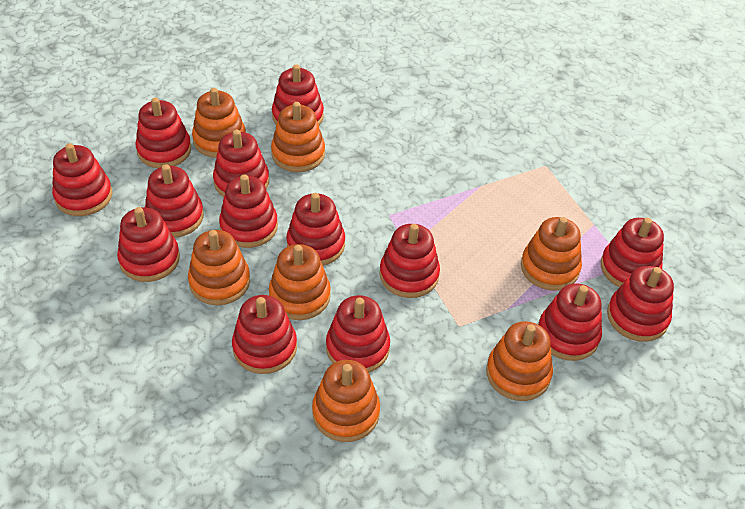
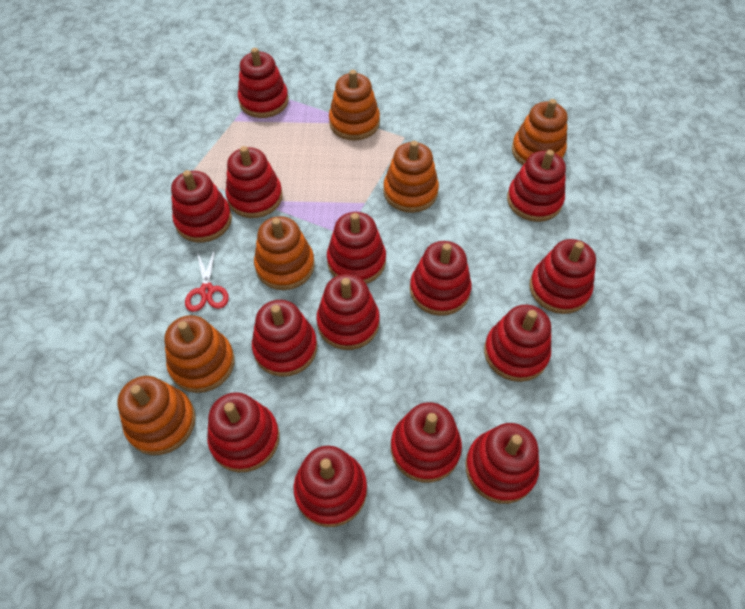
orange stacking toy: 7 -> 6
red scissors: 0 -> 1

